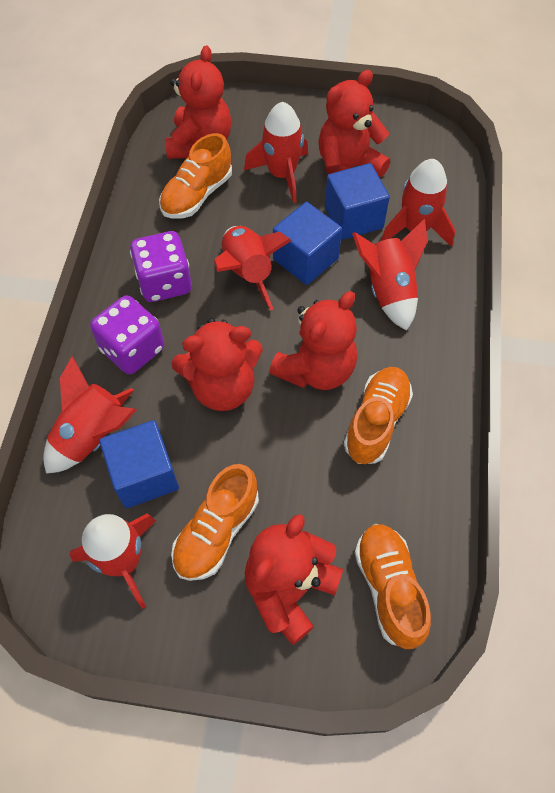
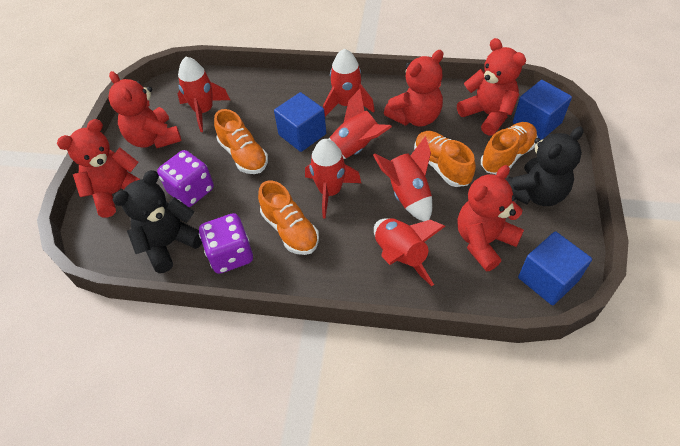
black teddy bear: 0 -> 2

